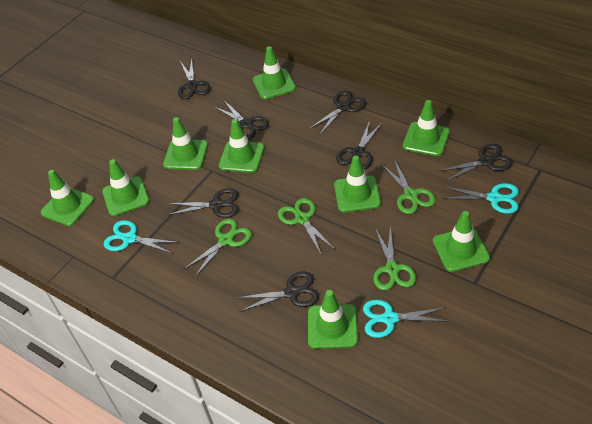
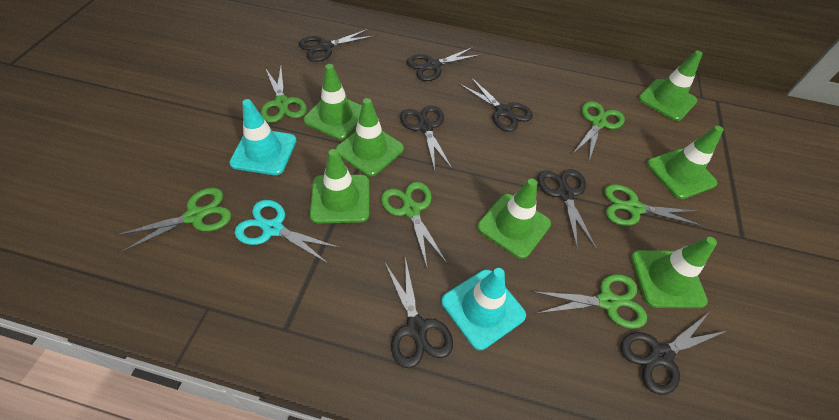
green scissors: 4 -> 6
green traffic cone: 9 -> 7
turquoise scissors: 3 -> 1
turquoise traffic cone: 0 -> 2

